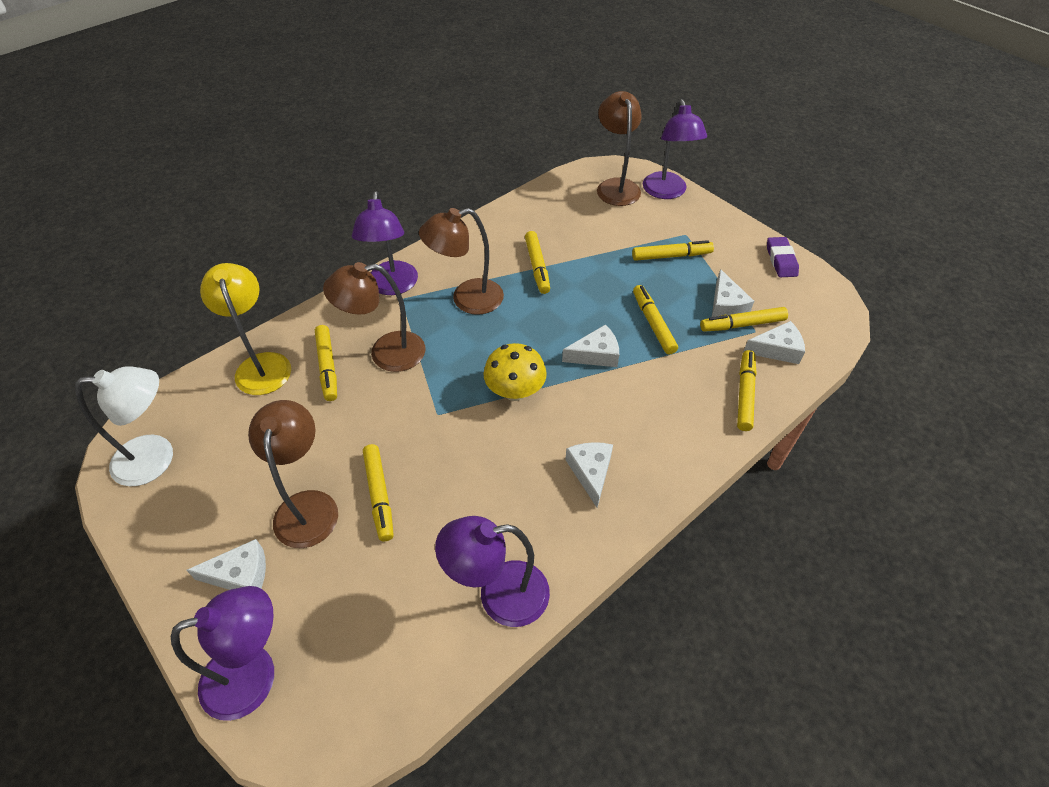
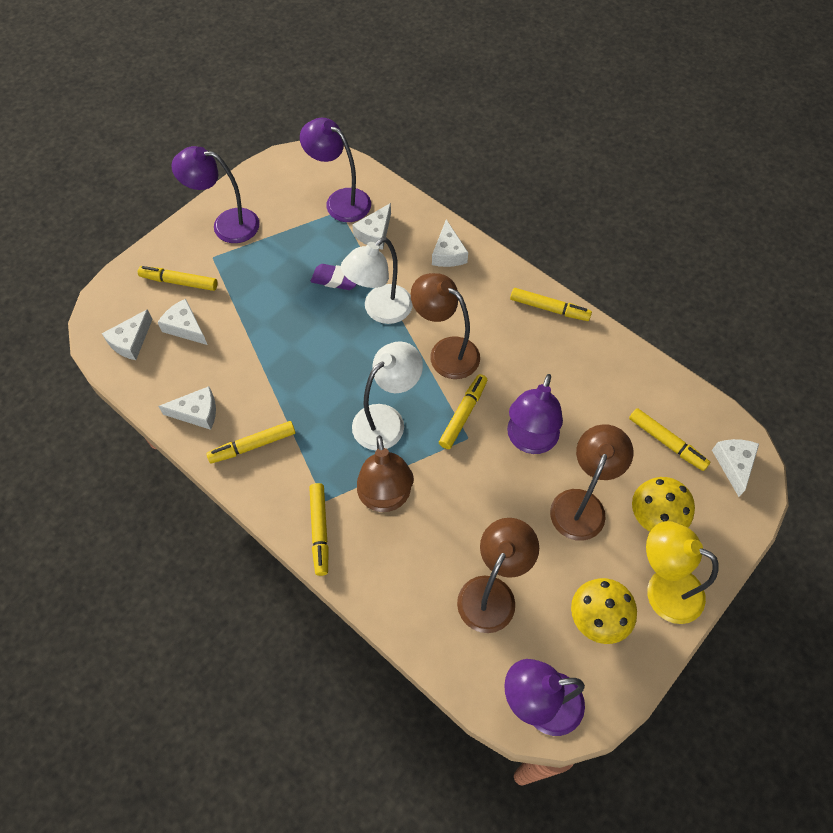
white cheese: 5 -> 6
white lamp: 1 -> 2
yellow marker: 7 -> 6
yellow mushroom: 1 -> 2

